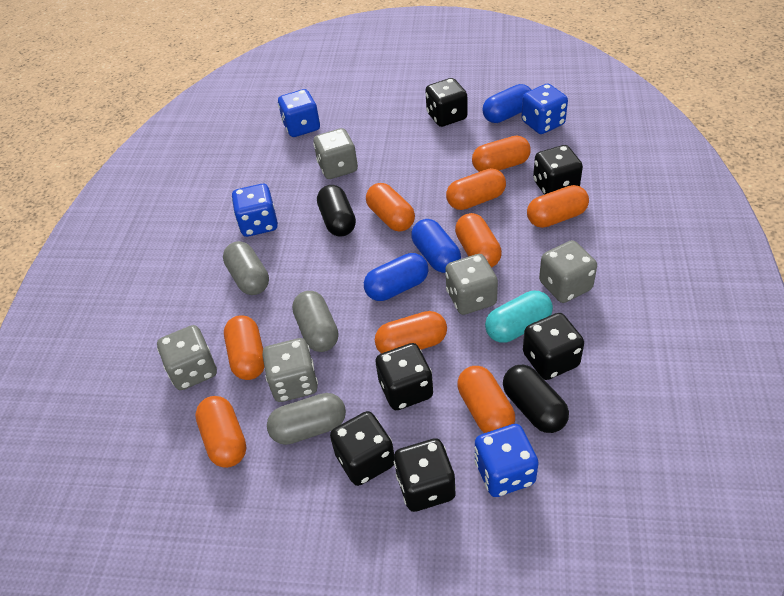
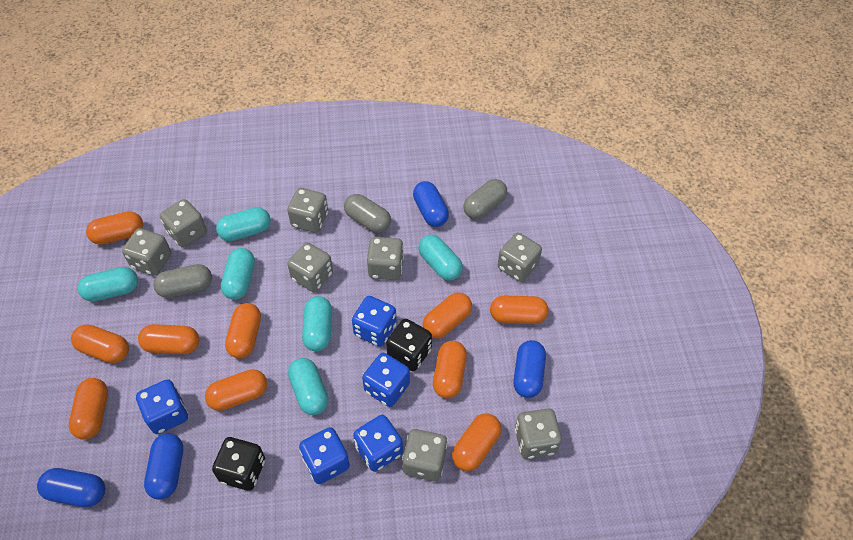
black capsule: 2 -> 0
black dice: 6 -> 2
blue capsule: 3 -> 4
blue dice: 4 -> 5
grey dice: 5 -> 8
orange capsule: 9 -> 10
turquoise capsule: 1 -> 6

